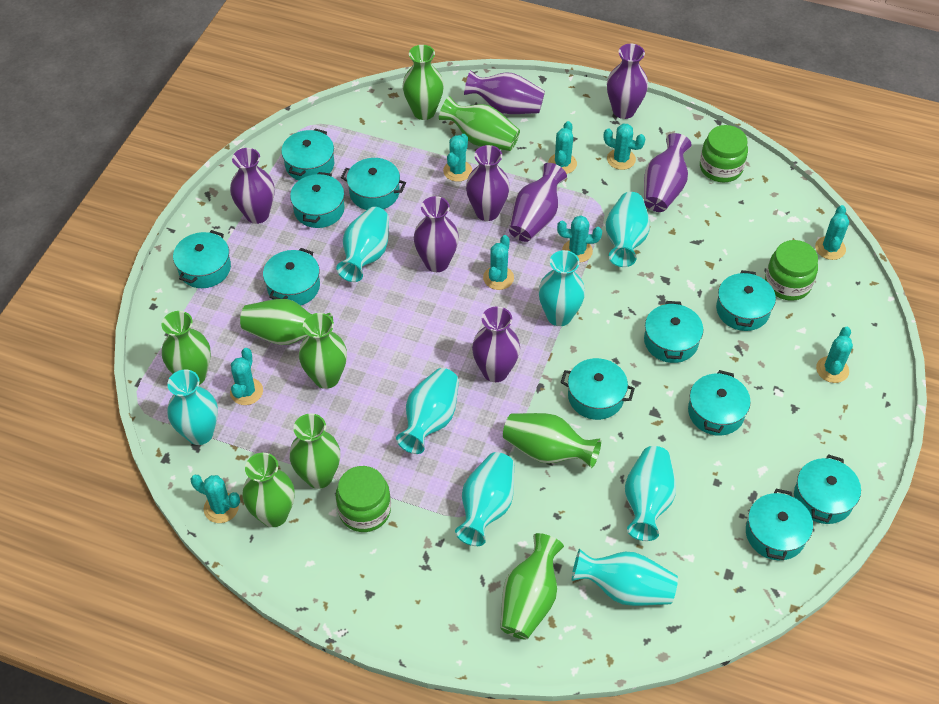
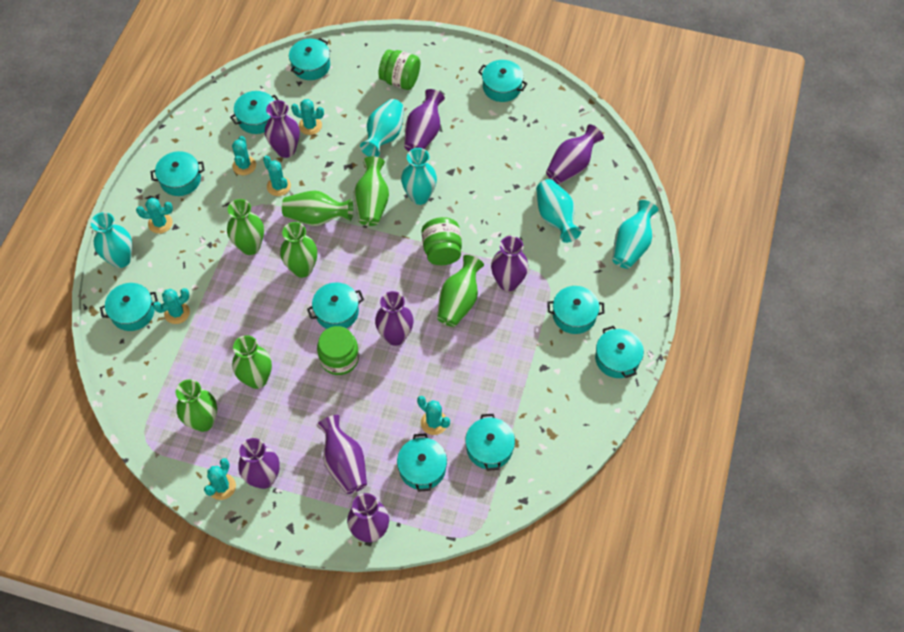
green vase: 9 -> 7
turquoise cactus: 9 -> 7
turquoise pot: 11 -> 10
turquoise vase: 8 -> 5

